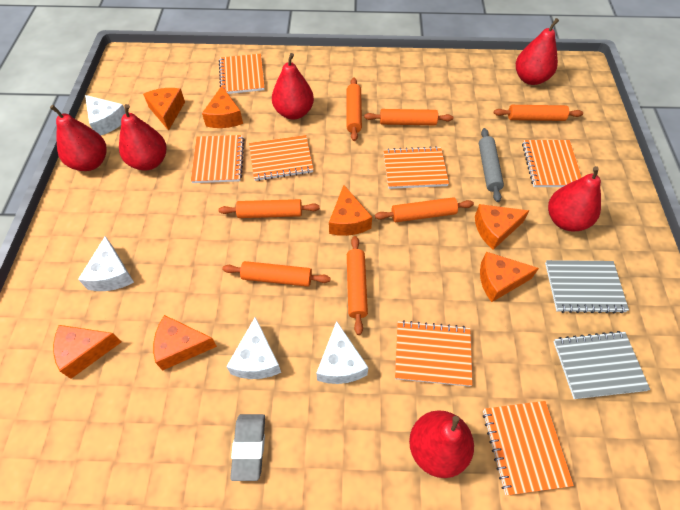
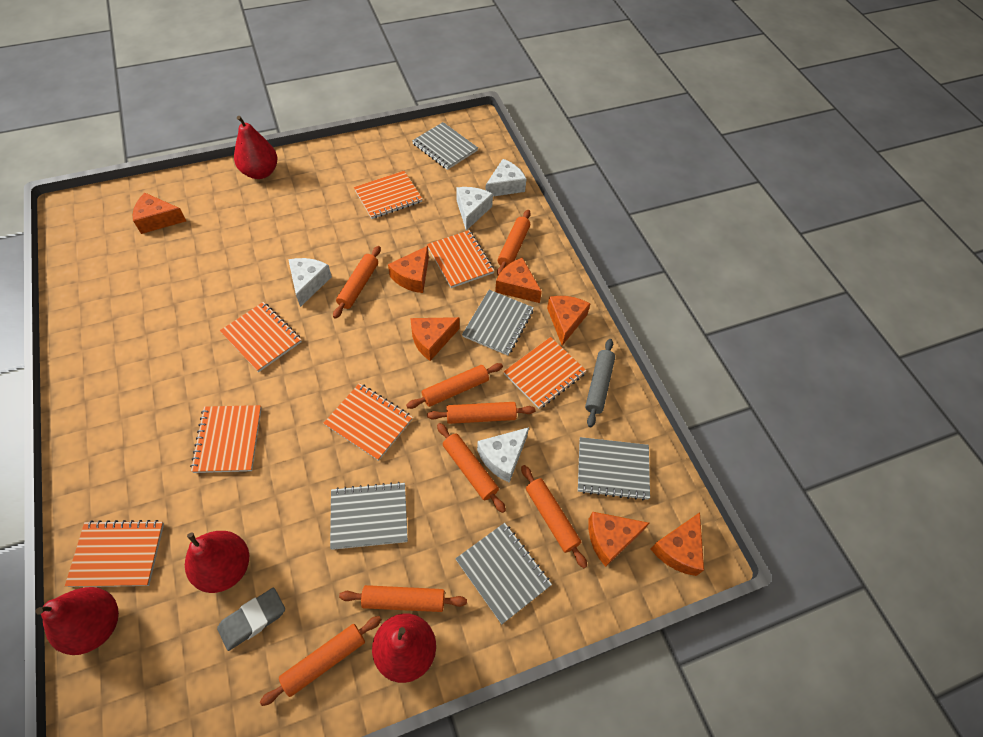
grey notebook: 2 -> 5
orange rolling pin: 7 -> 8
red pear: 6 -> 4

